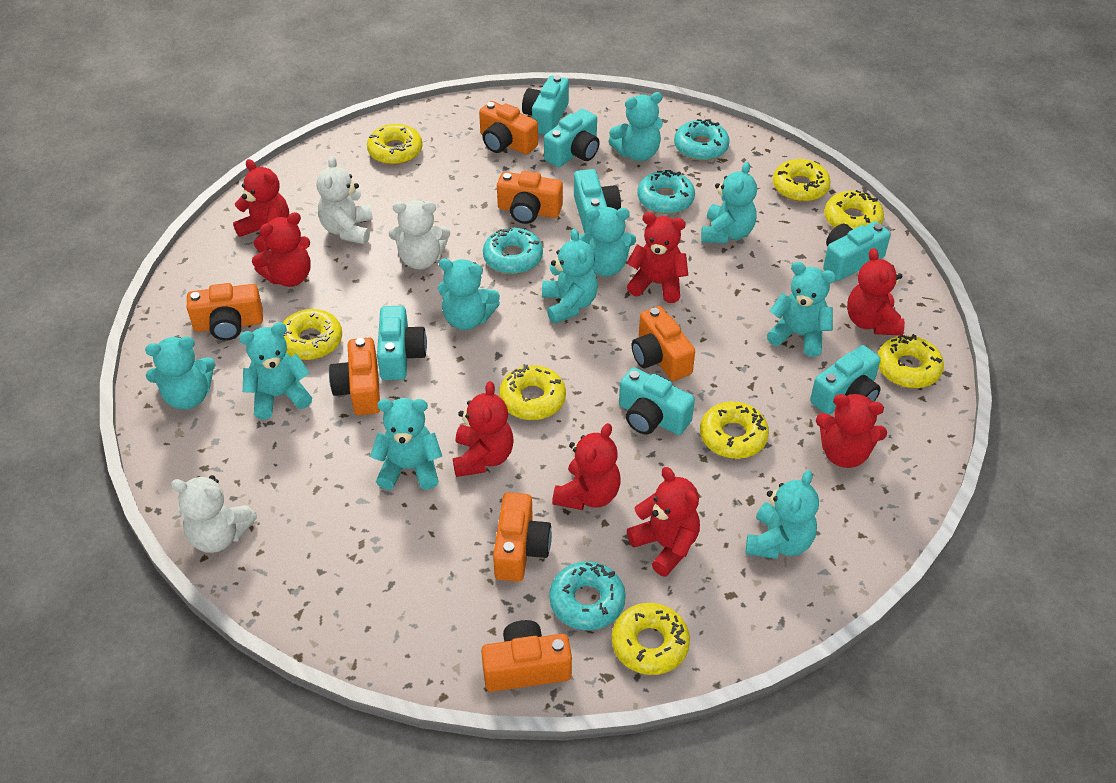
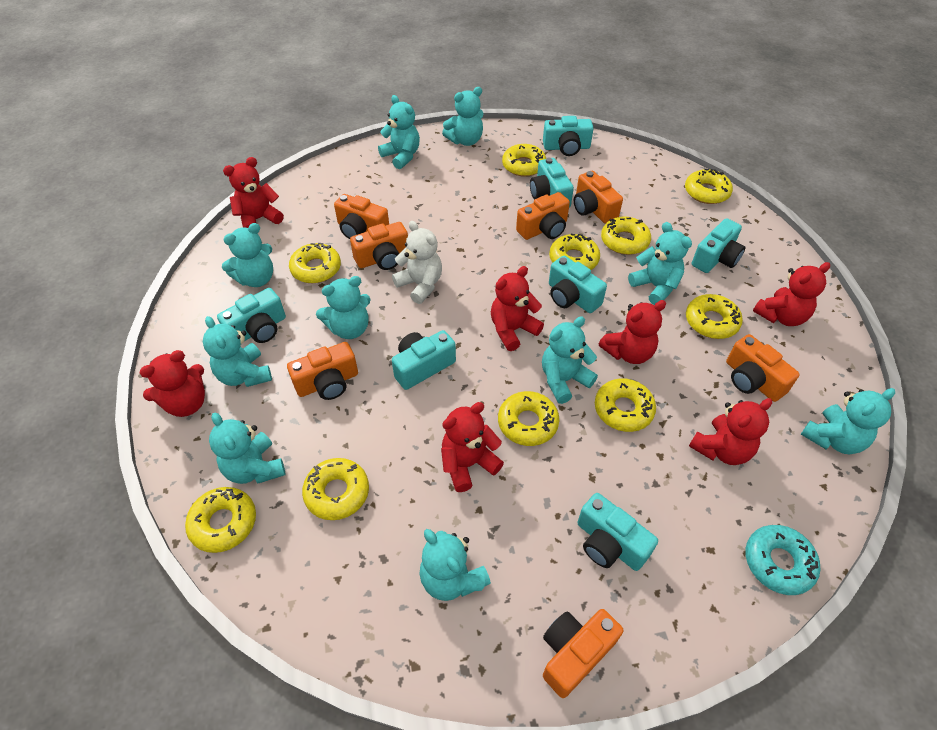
red teddy bear: 8 -> 7
turquoise donut: 4 -> 1
white teddy bear: 3 -> 1
yellow donut: 8 -> 10

